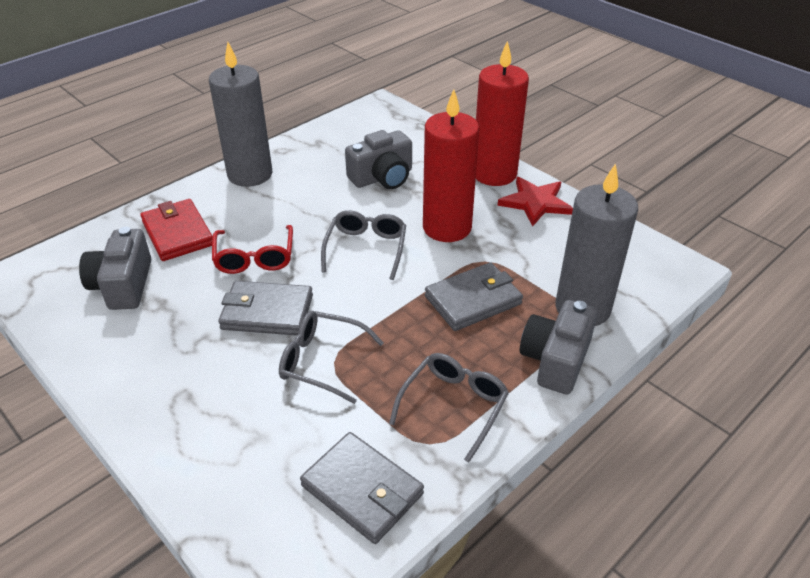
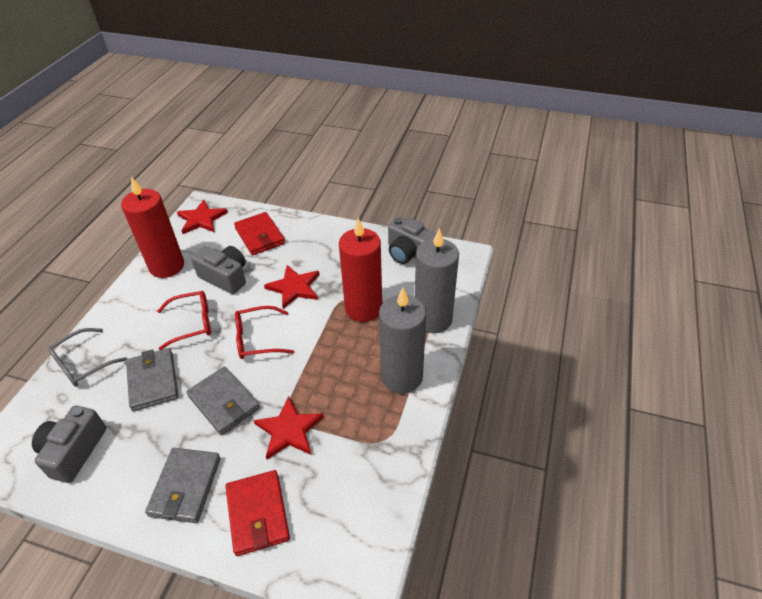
grey glasses: 3 -> 1
red glasses: 1 -> 2
red star: 1 -> 3
red wallet: 1 -> 2

